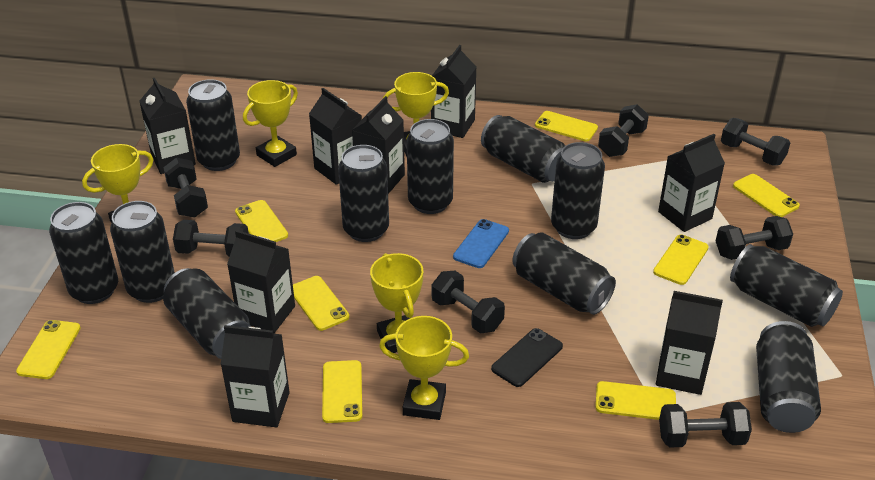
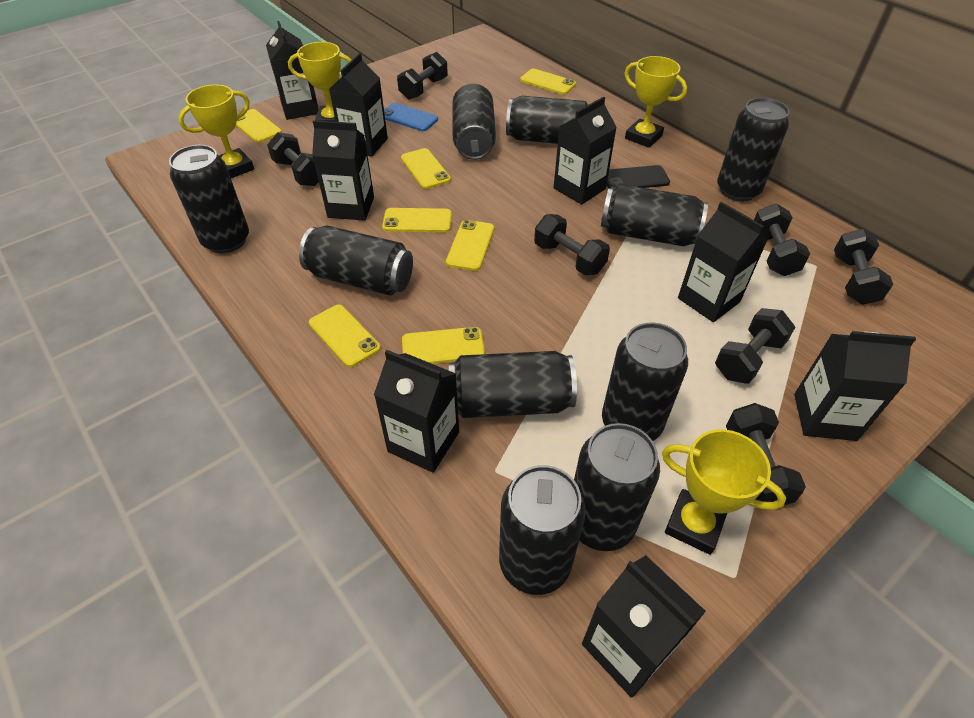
black can: 11 -> 10
yellow phone: 8 -> 7
yellow trophy: 5 -> 4

